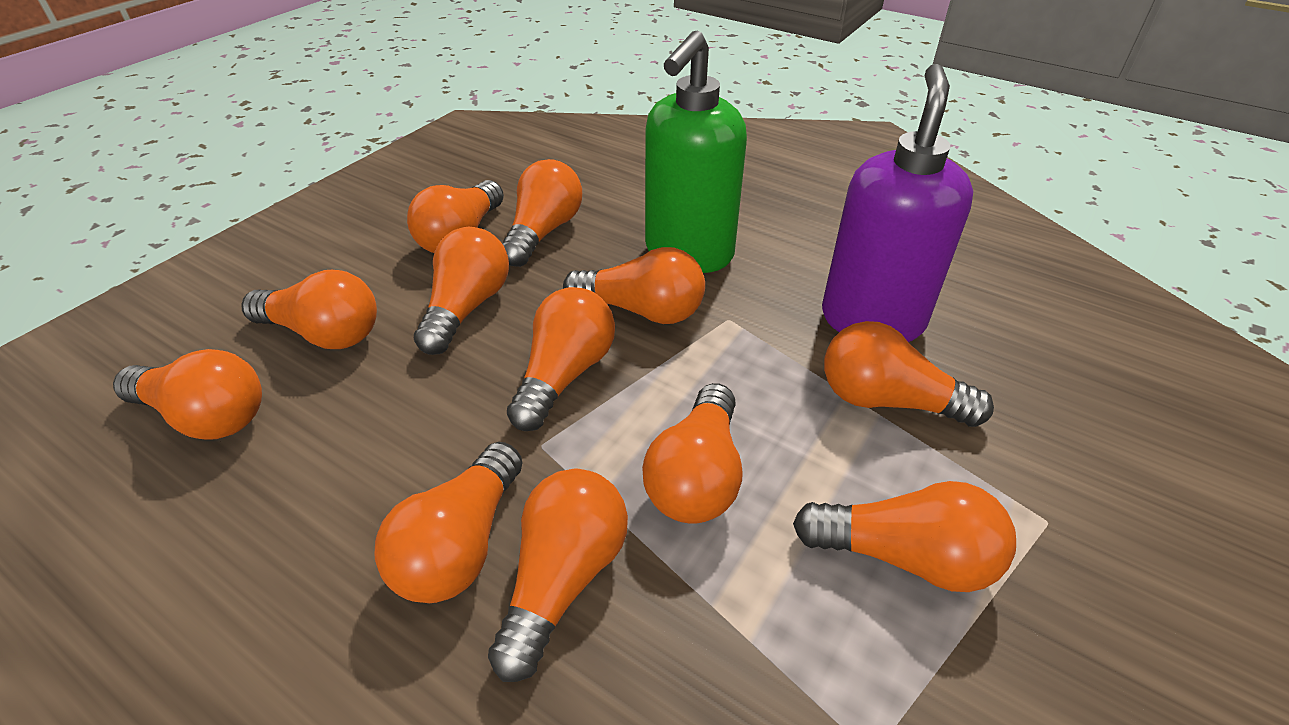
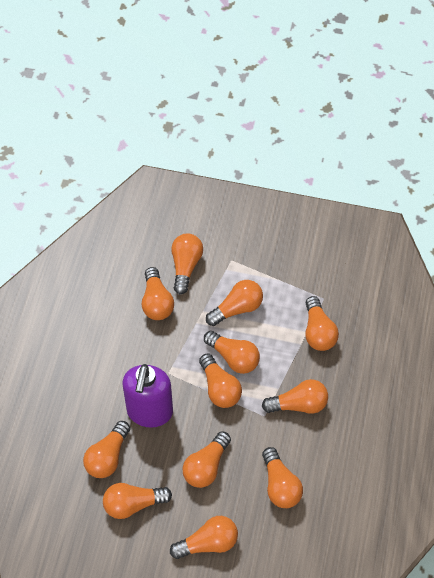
green soap dispenser: 1 -> 0

